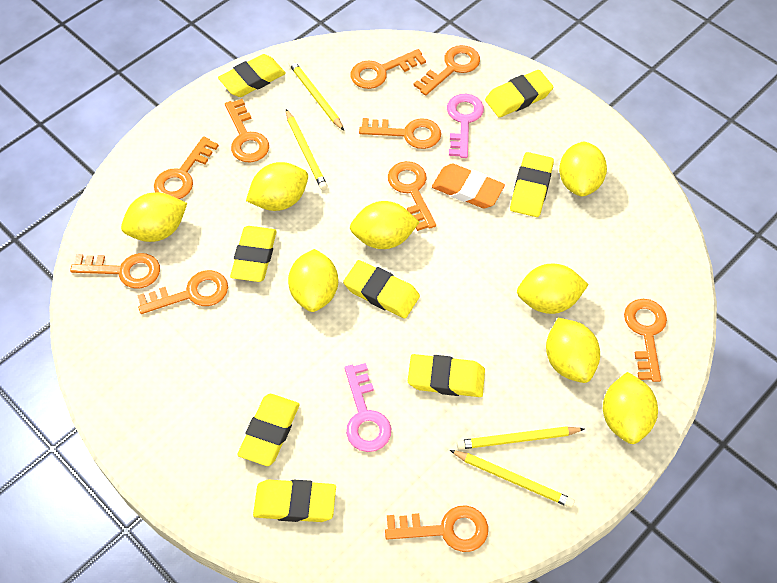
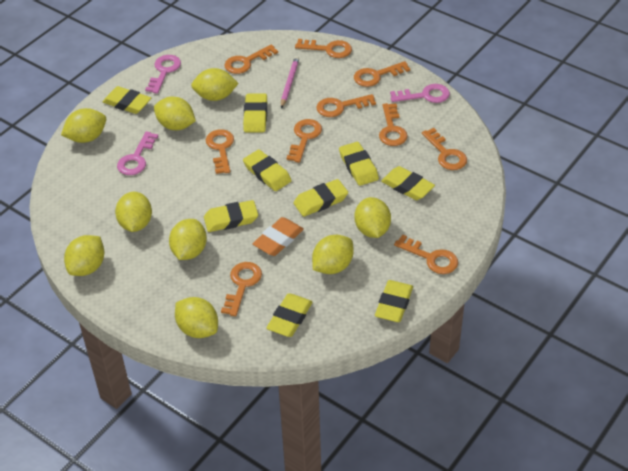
pink key: 2 -> 3
pink pencil: 0 -> 1
yellow eraser: 8 -> 9
yellow lemon: 8 -> 9
yellow pencil: 4 -> 0

